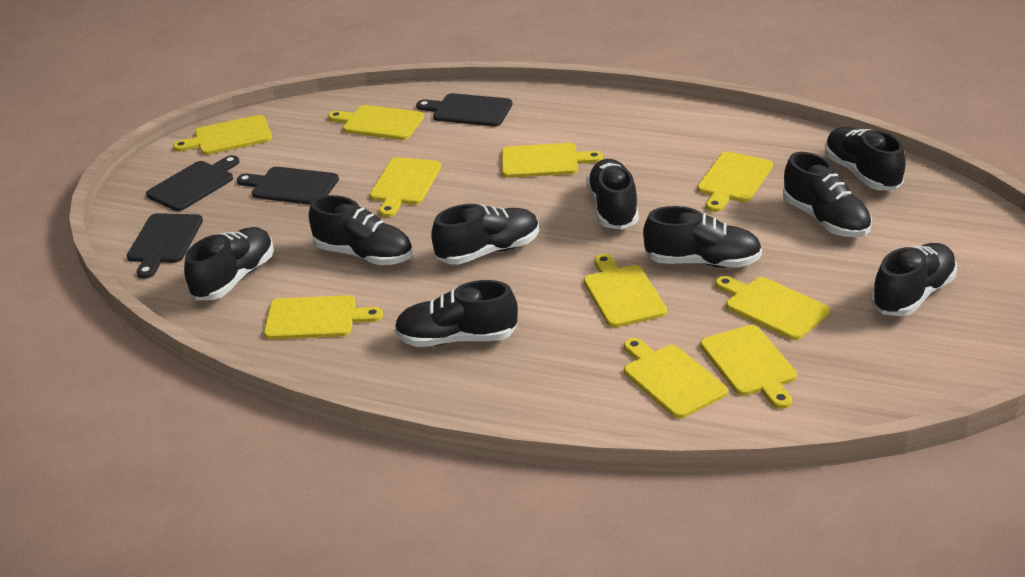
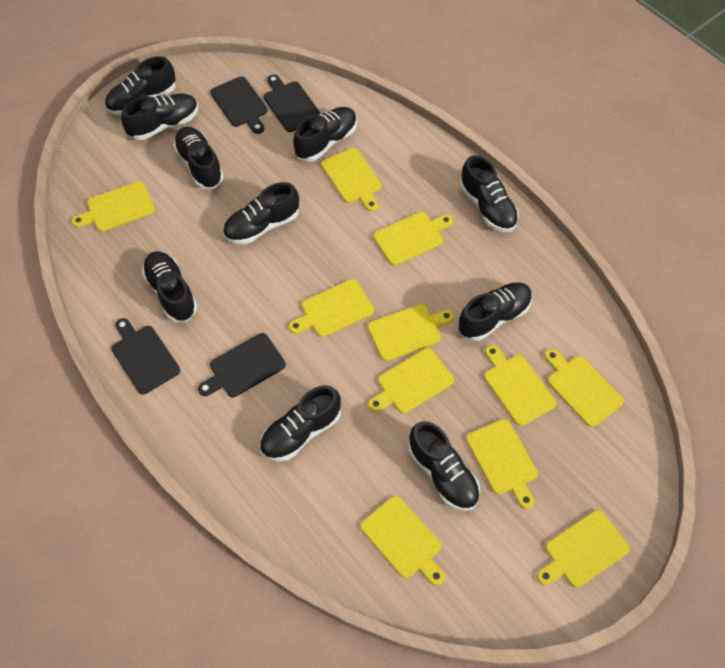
black shoe: 9 -> 10
yellow cutting board: 10 -> 11

